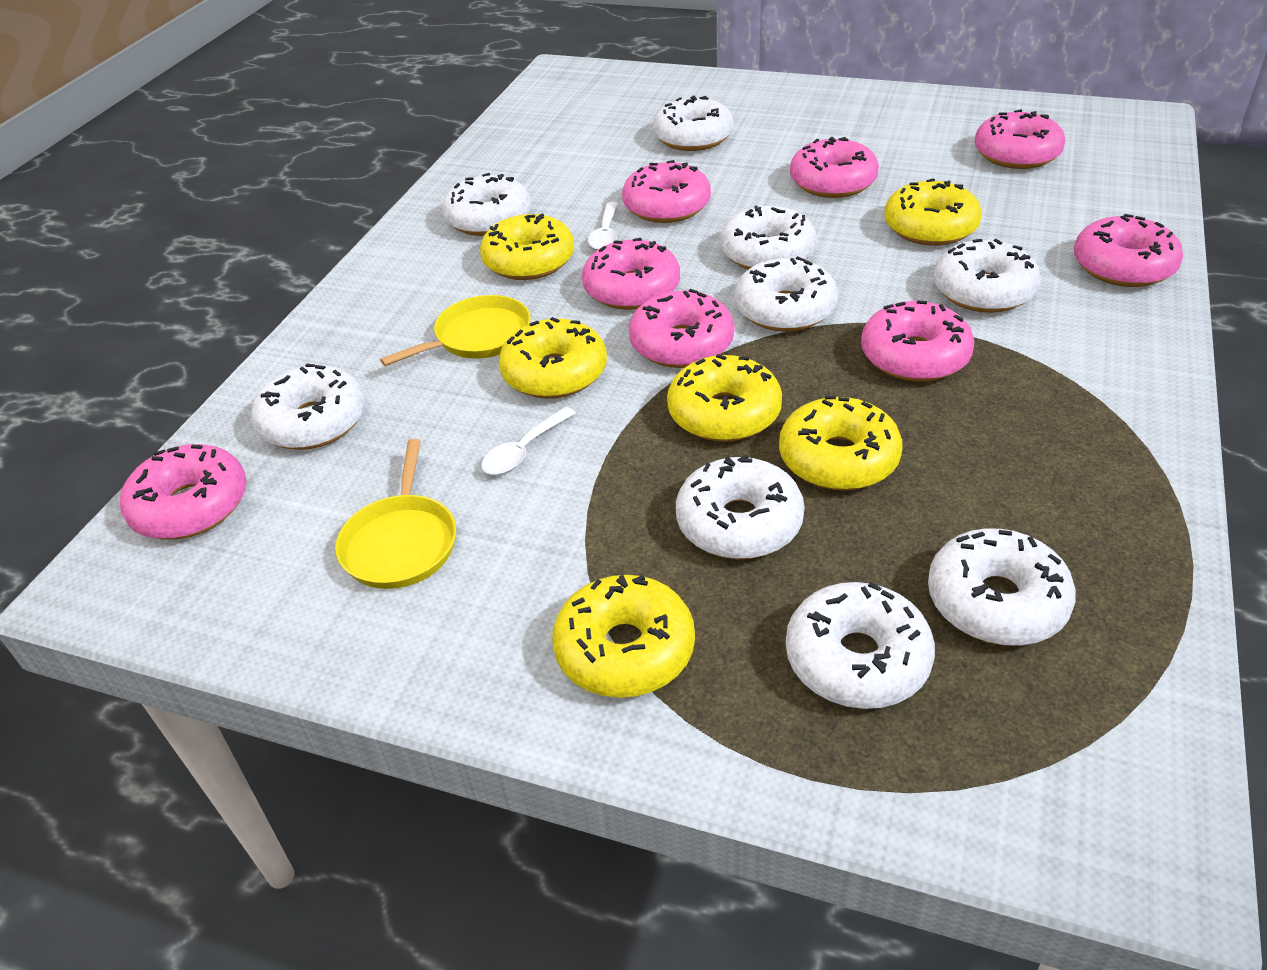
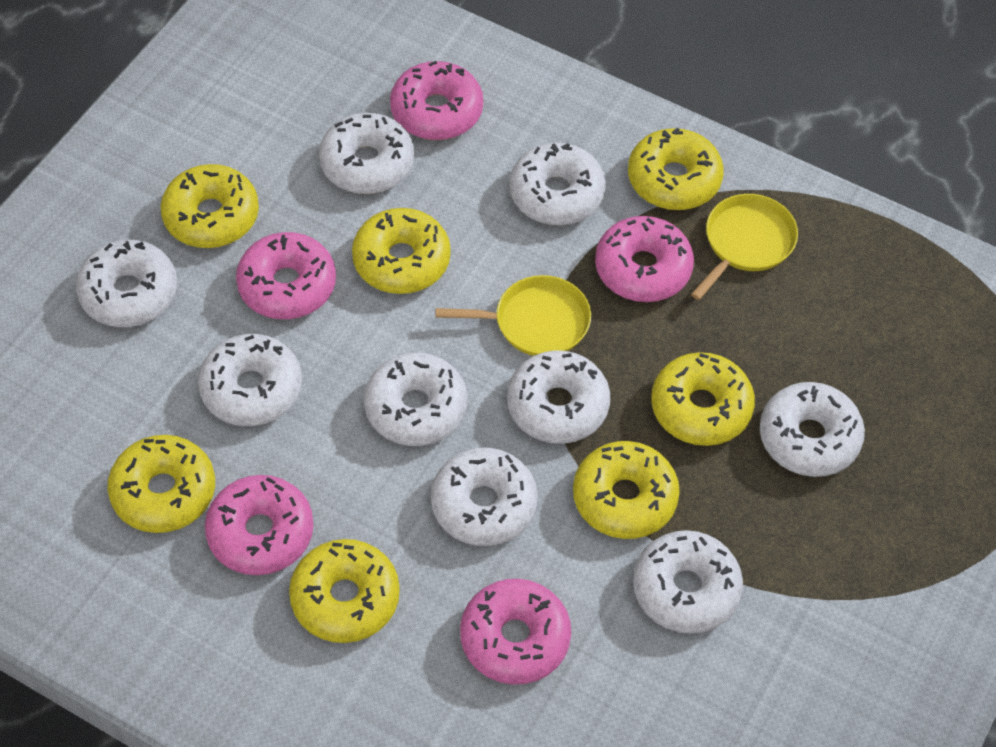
pink donut: 8 -> 5
white spoon: 2 -> 0
yellow donut: 6 -> 7

